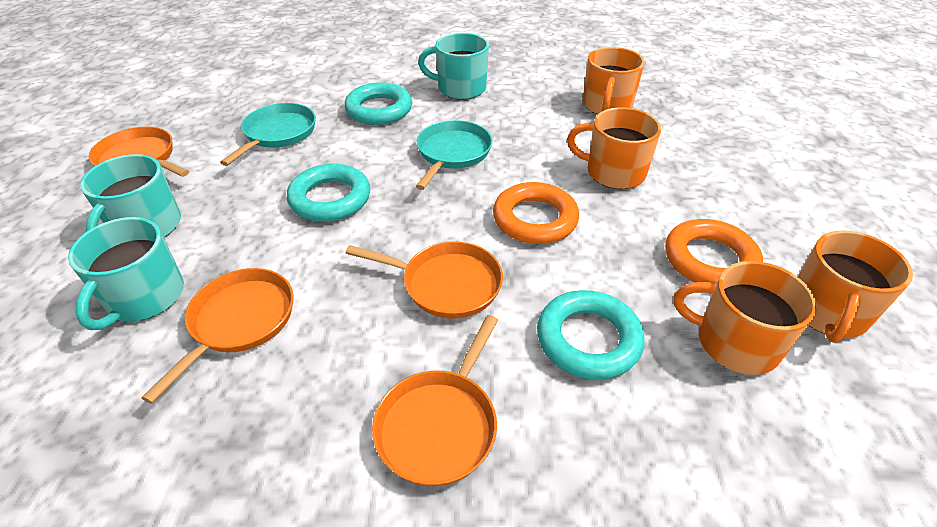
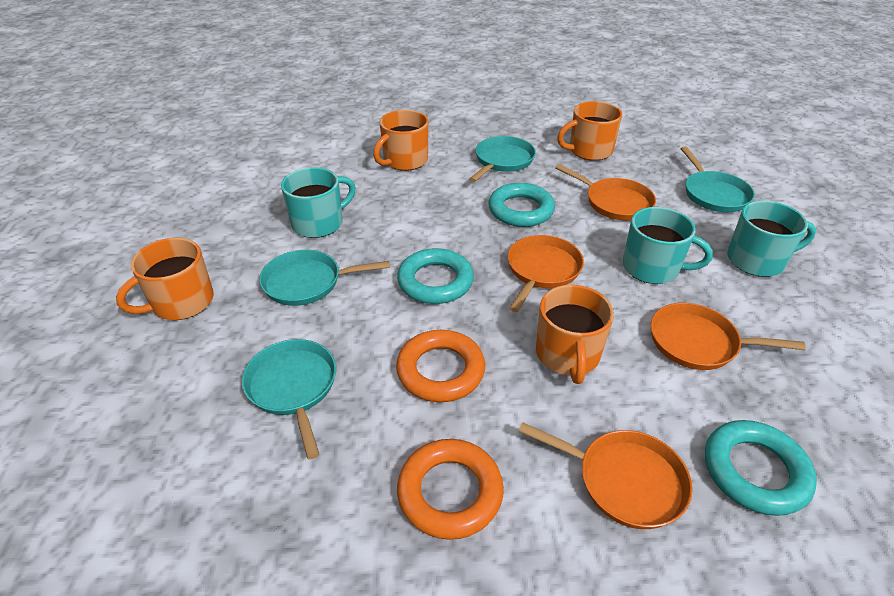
turquoise pan: 2 -> 4

